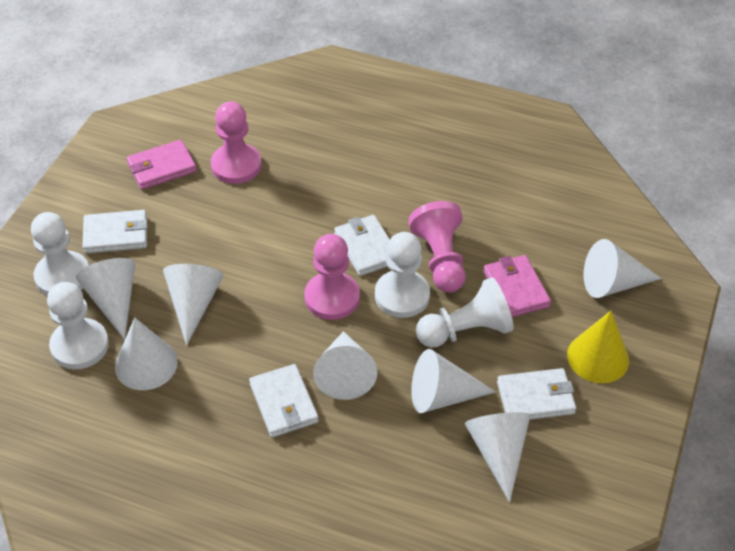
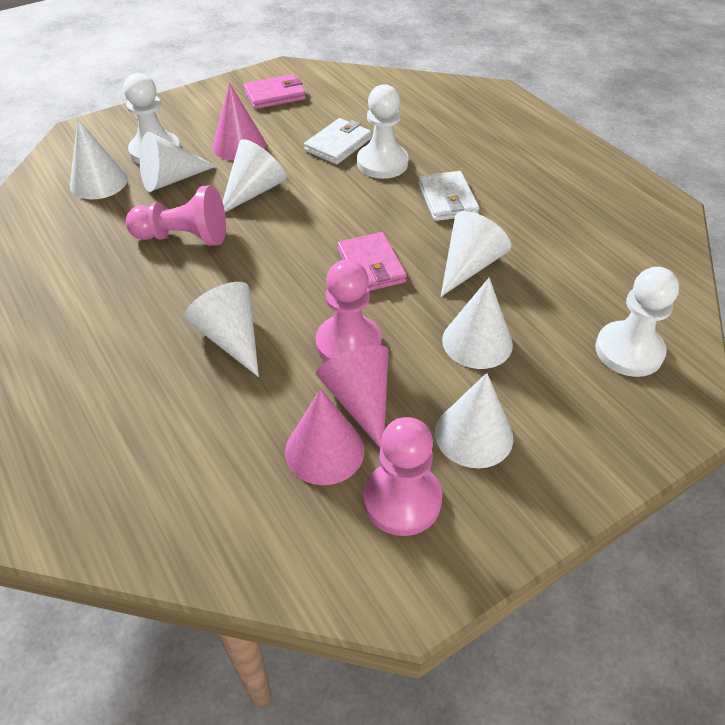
pink cone: 0 -> 3
white pawn: 4 -> 3
white wallet: 4 -> 2
yellow cone: 1 -> 0

